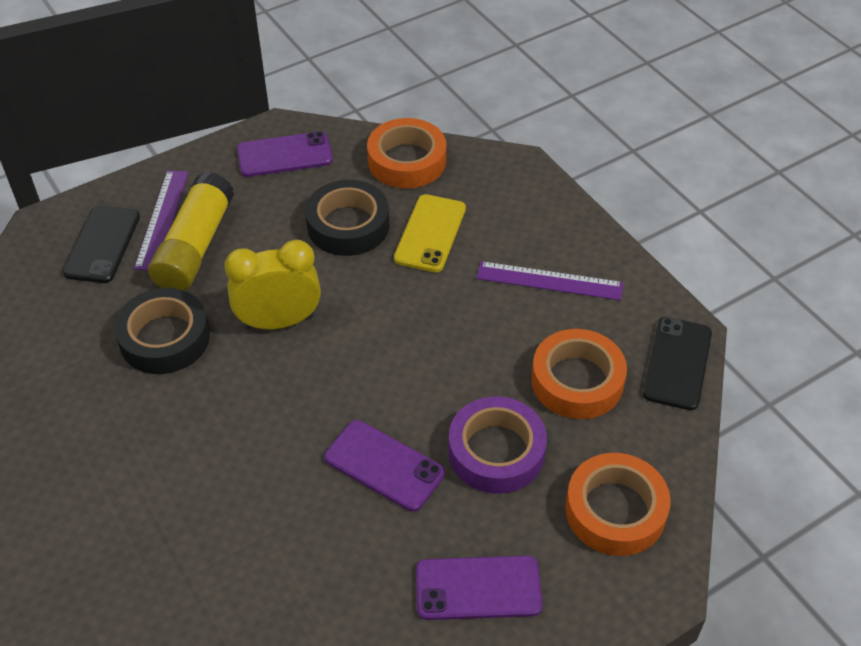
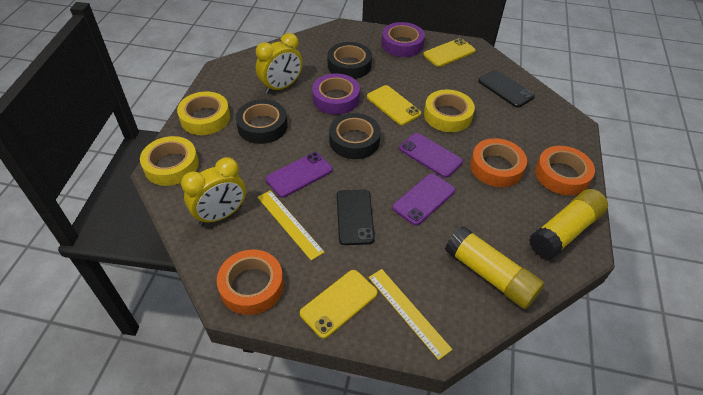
black tape: 2 -> 3
purple ruler: 2 -> 0
purple tape: 1 -> 2
yellow clock: 1 -> 2
yellow glue stick: 1 -> 2
yellow phone: 1 -> 3
yellow ruler: 0 -> 2
yellow tape: 0 -> 3

